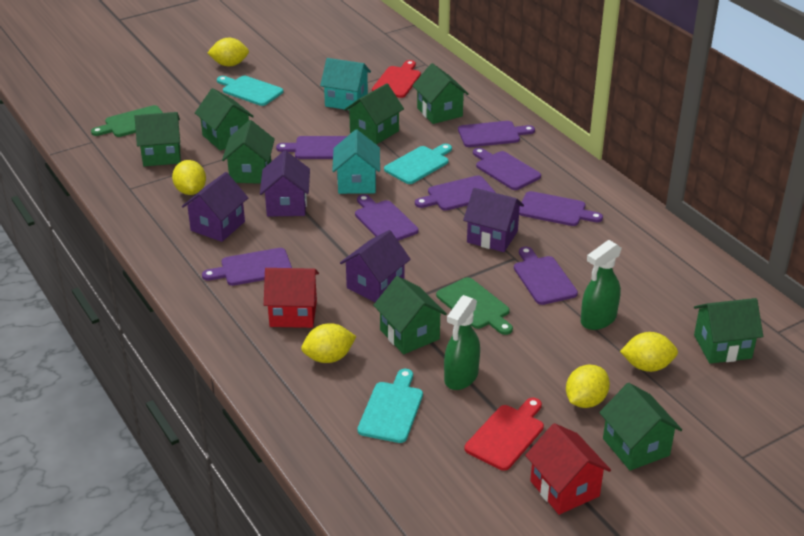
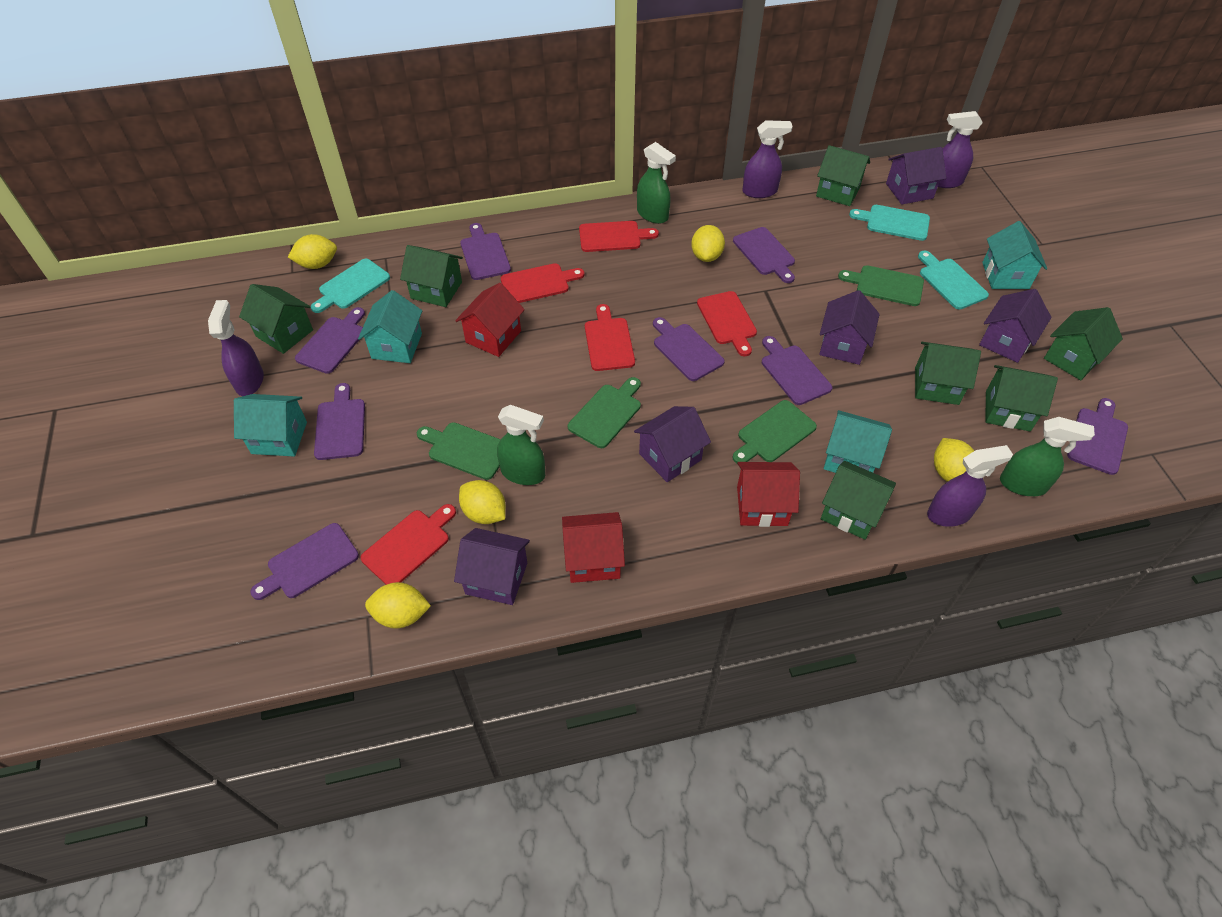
green cutting board: 2 -> 4
green house: 8 -> 7
green spray bottle: 2 -> 3
purple house: 4 -> 5
purple spray bottle: 0 -> 4
red cutting board: 2 -> 5
red house: 2 -> 3
turquoise house: 2 -> 4

